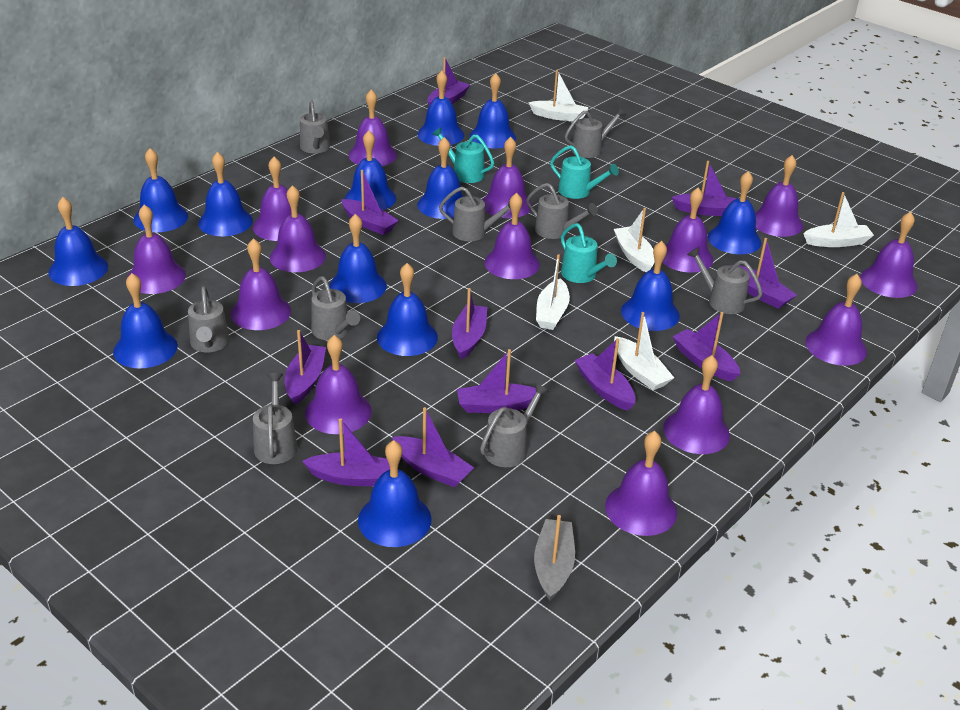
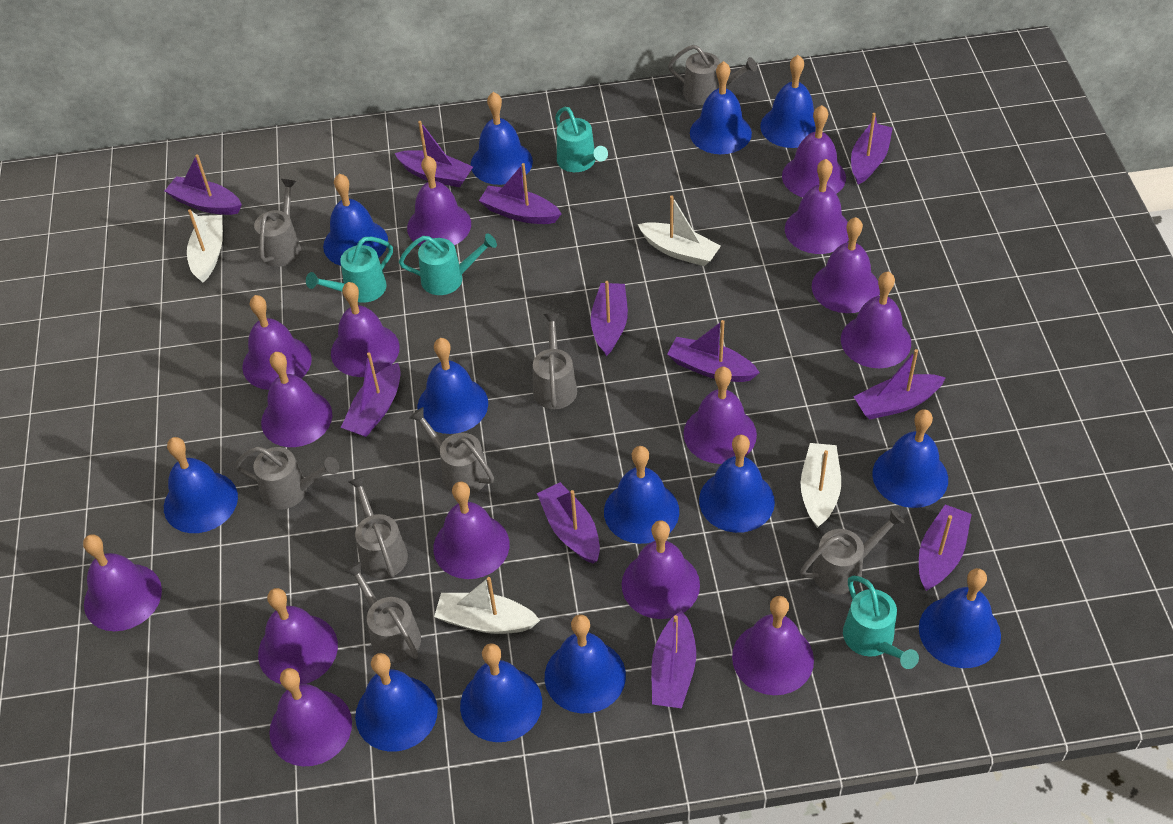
grey boat: 1 -> 0
grey watering can: 9 -> 8
purple bell: 14 -> 15
turquoise watering can: 3 -> 4
white boat: 5 -> 4

